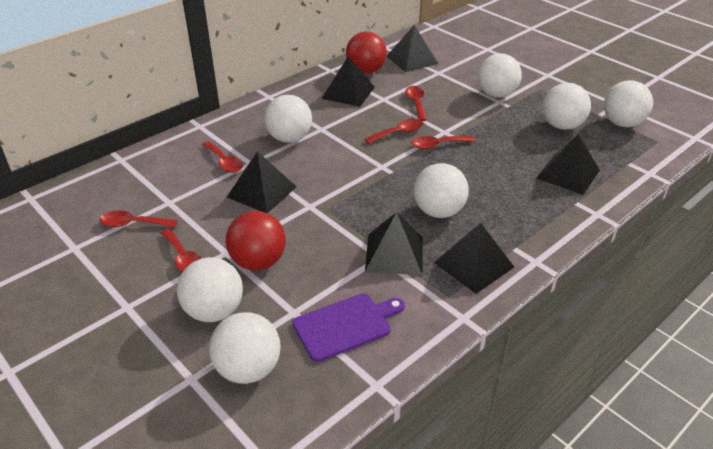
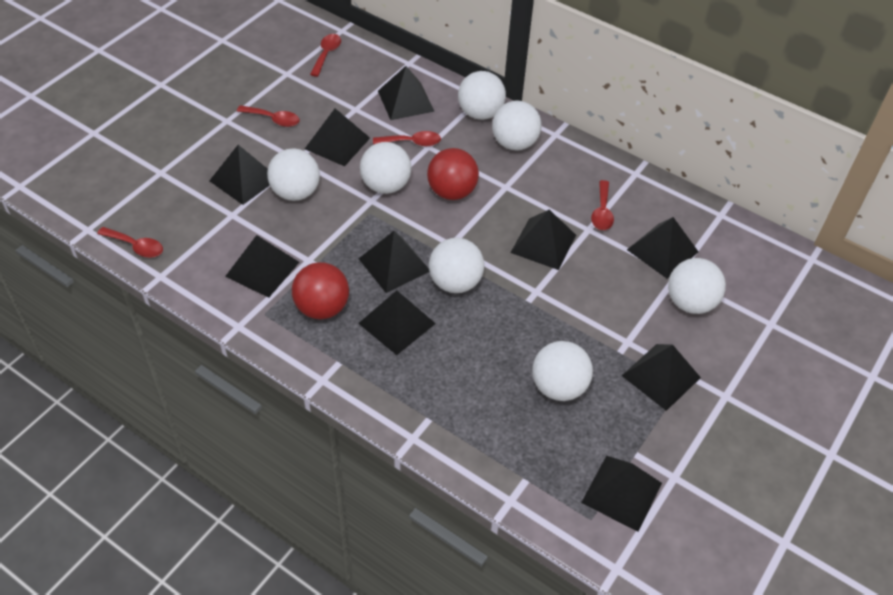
black pyramid: 6 -> 10
purple cutting board: 1 -> 0
red spoon: 6 -> 5

